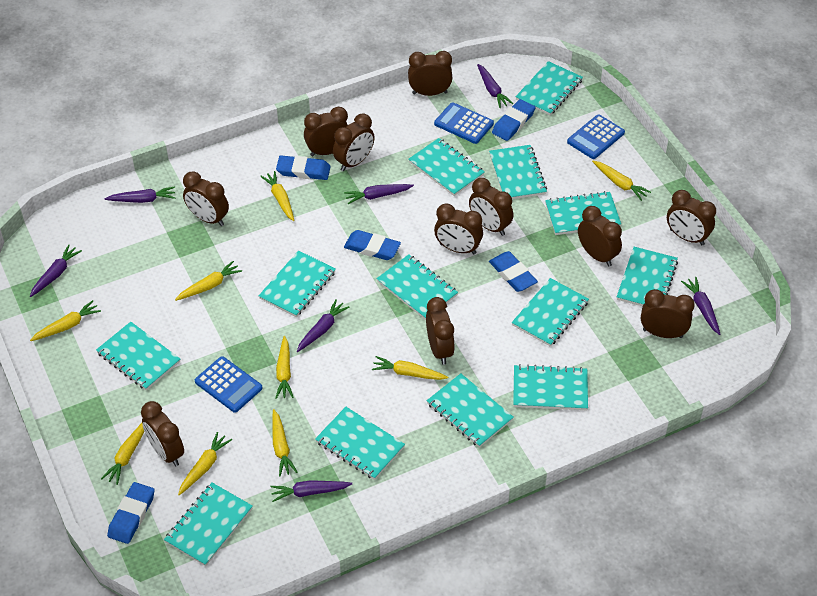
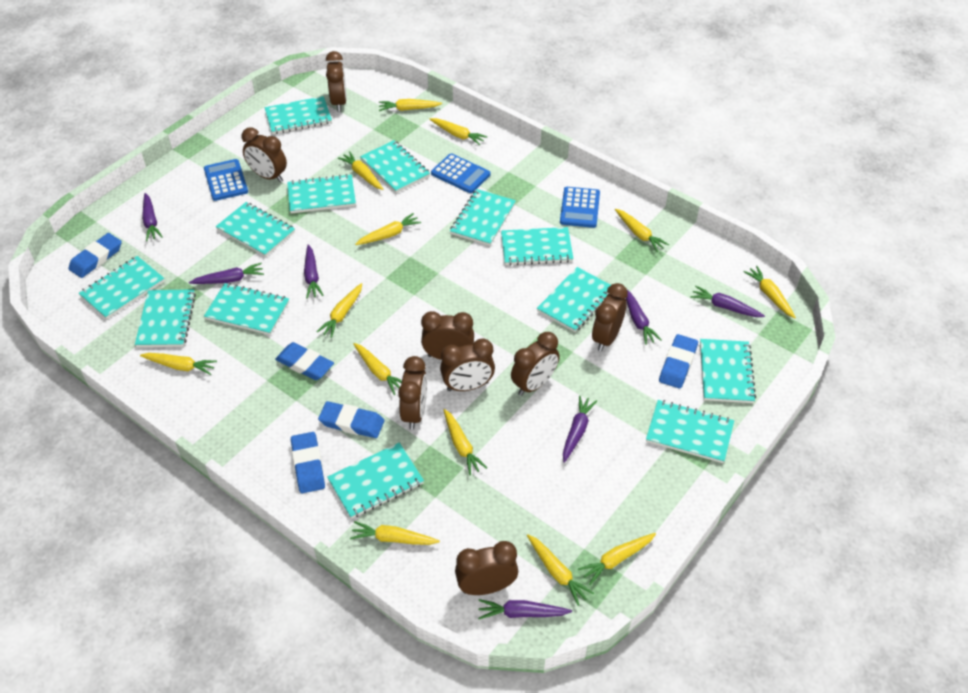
brown clock: 11 -> 8
yellow carrot: 9 -> 13

